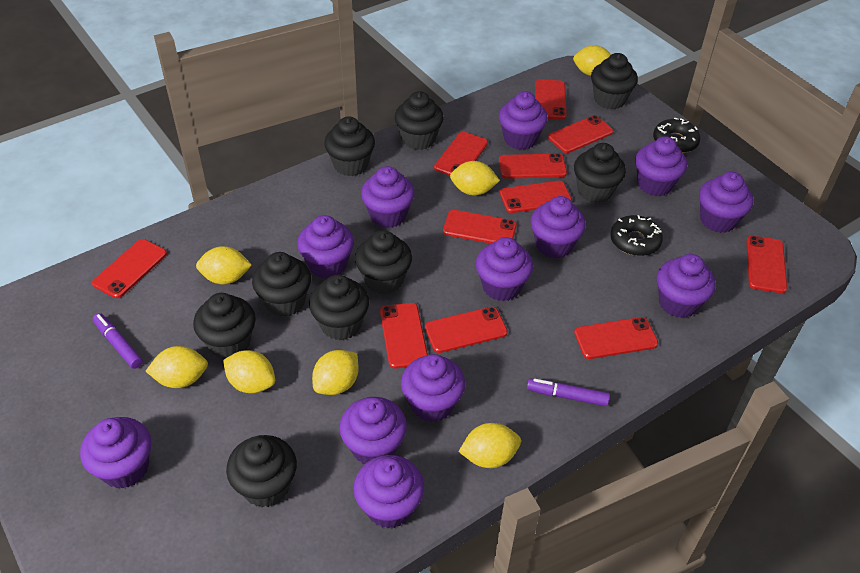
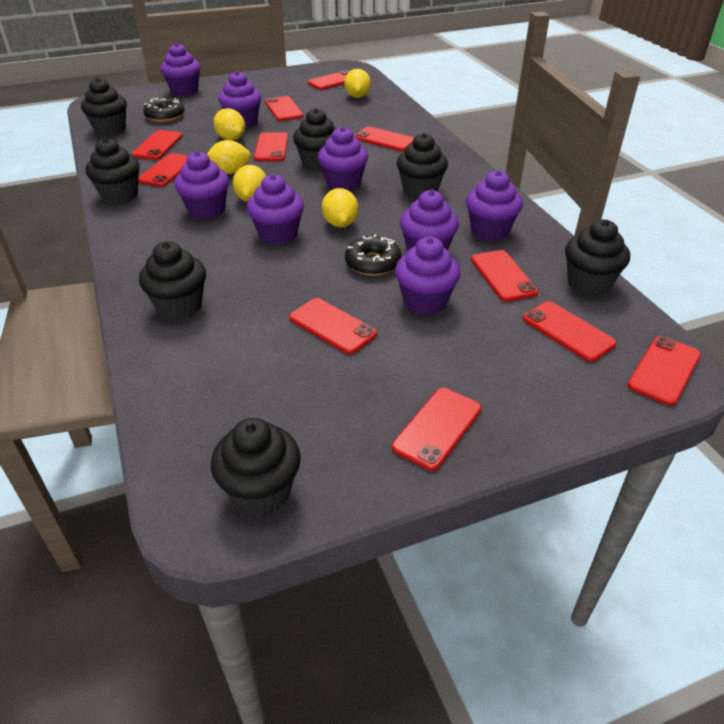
black cupcake: 9 -> 7
purple cupcake: 12 -> 8
purple marker: 2 -> 0
yellow lemon: 7 -> 5

